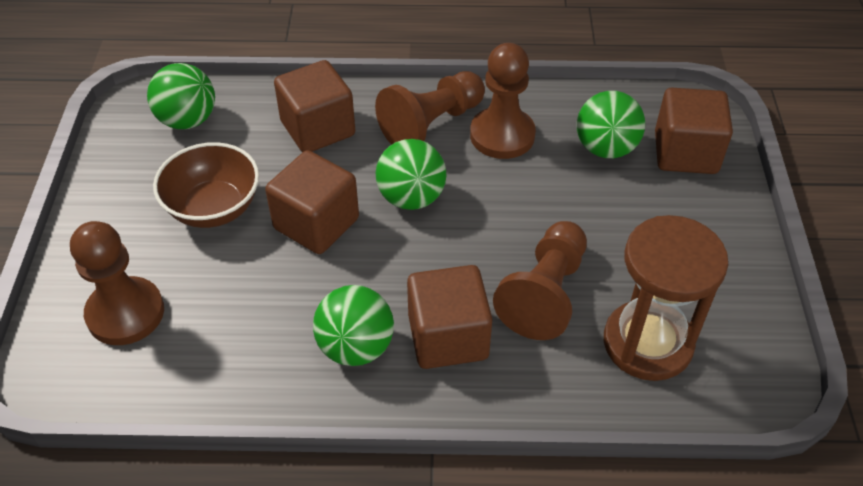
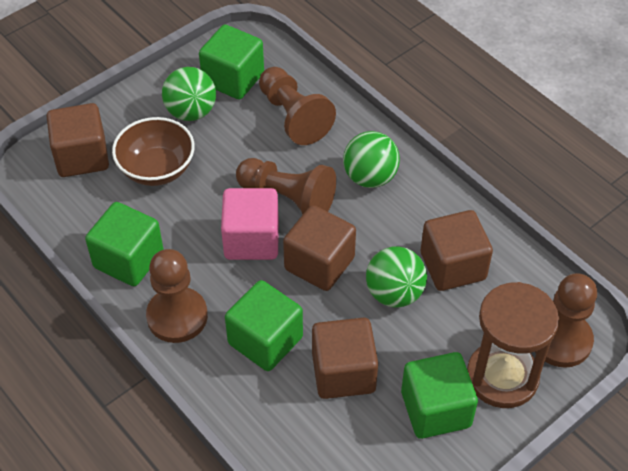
green ball: 4 -> 3
green cube: 0 -> 4
pink cube: 0 -> 1

